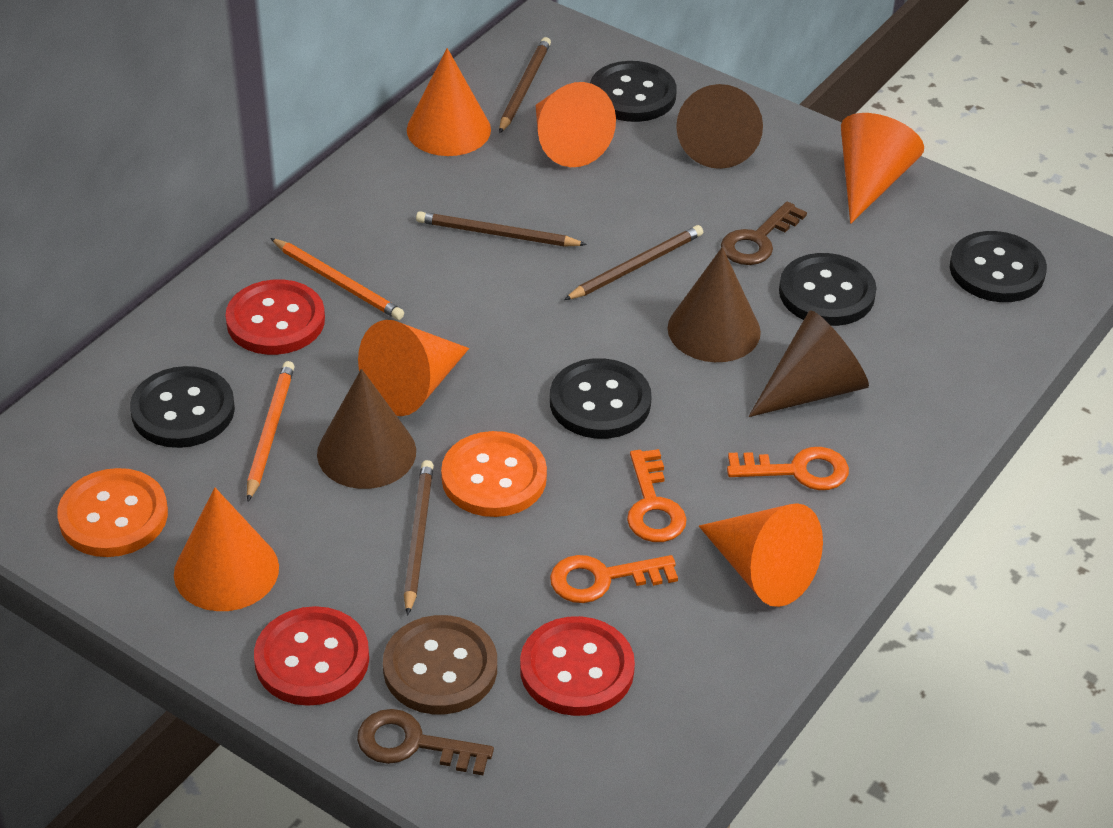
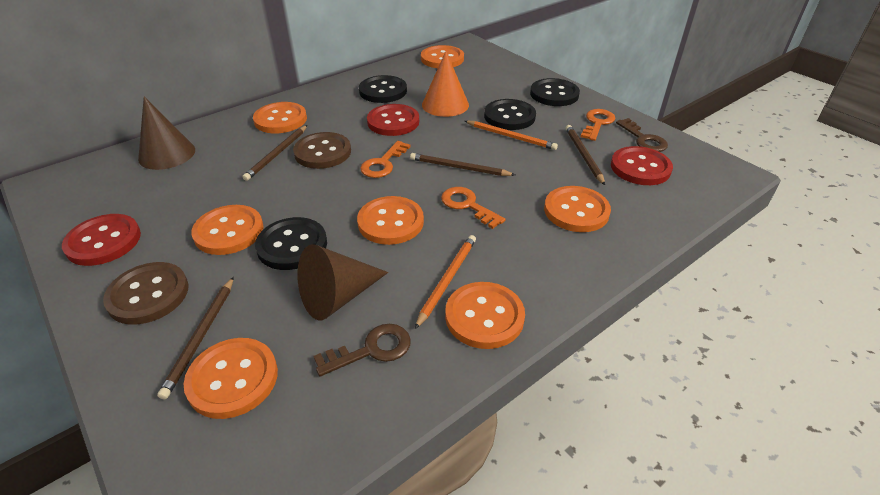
black button: 5 -> 4
brown button: 1 -> 2
brown cone: 4 -> 2
orange button: 2 -> 7
orange cone: 6 -> 1

